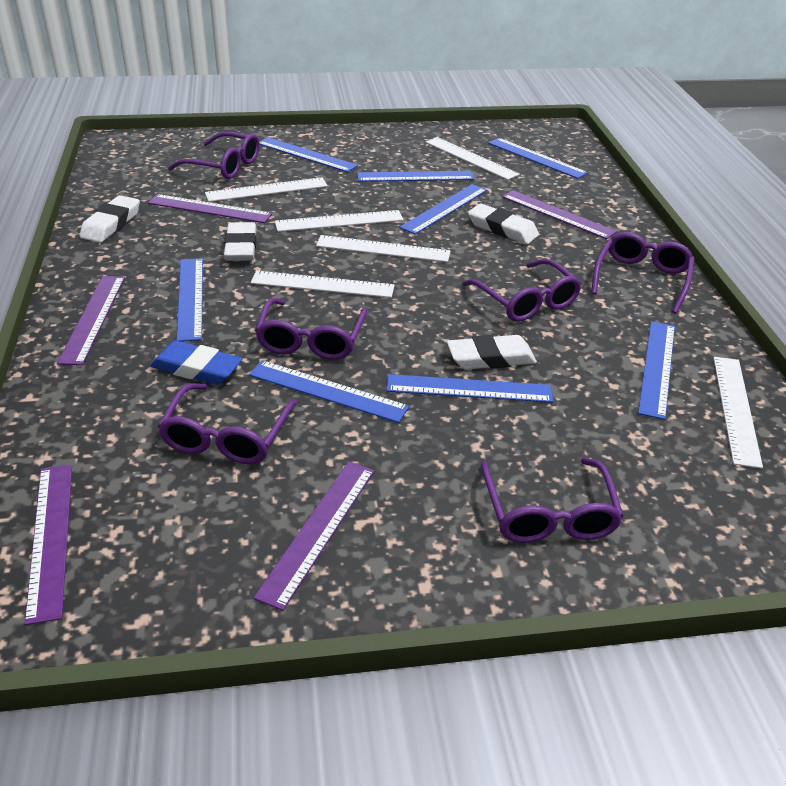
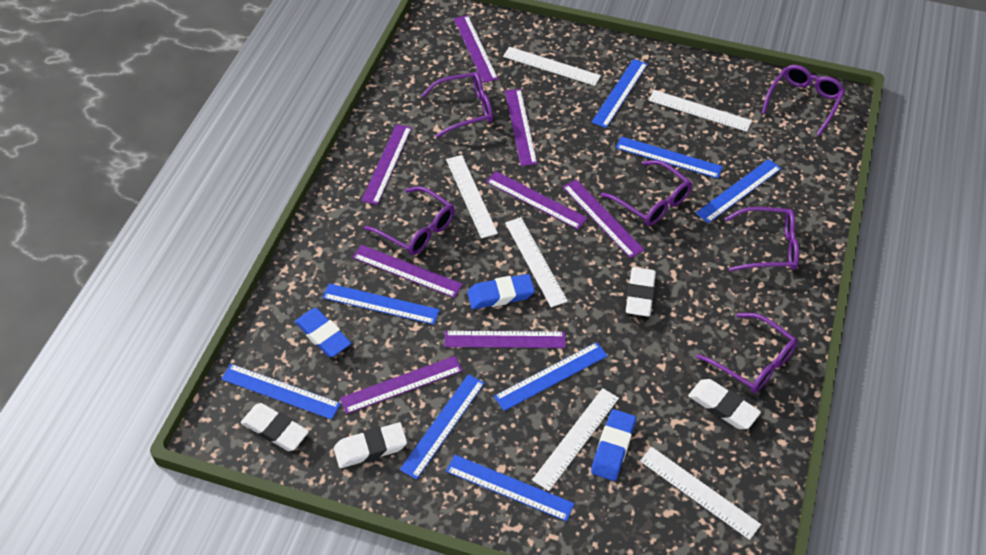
blue eraser: 1 -> 3
purple ruler: 5 -> 8

